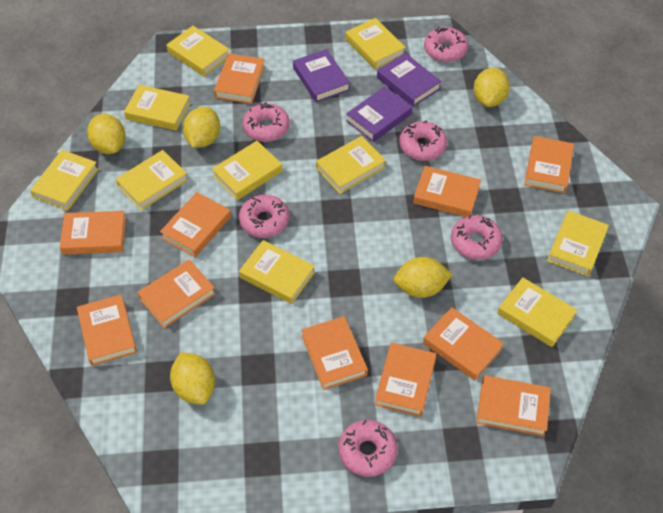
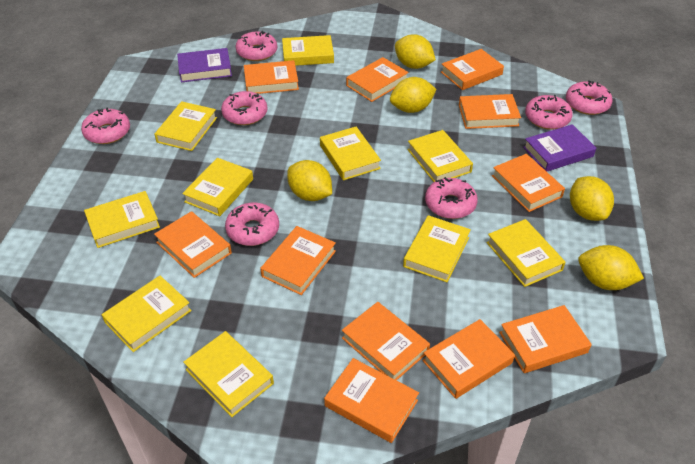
pink donut: 6 -> 7
purple book: 3 -> 2

